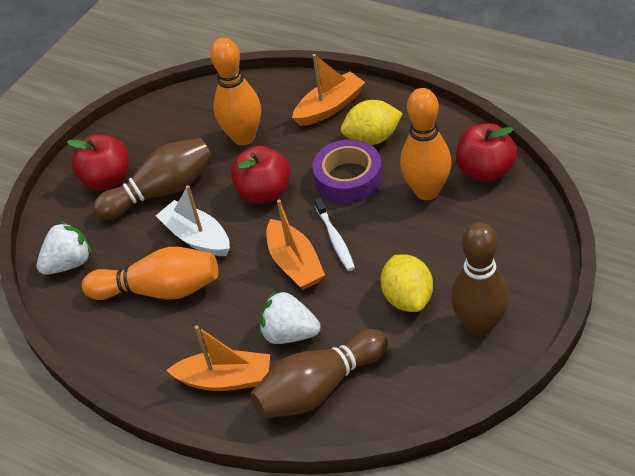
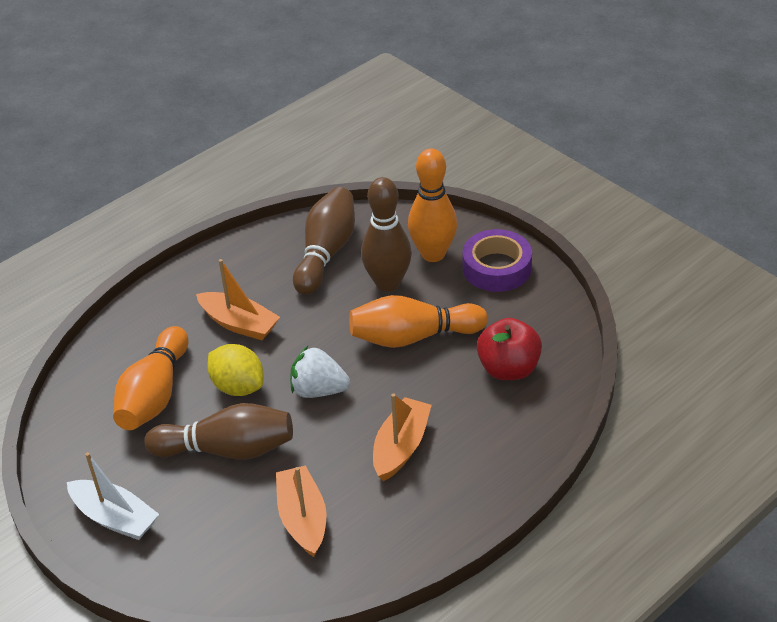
red apple: 3 -> 1
white strawberry: 2 -> 1
white toothbrush: 1 -> 0
yellow lemon: 2 -> 1

